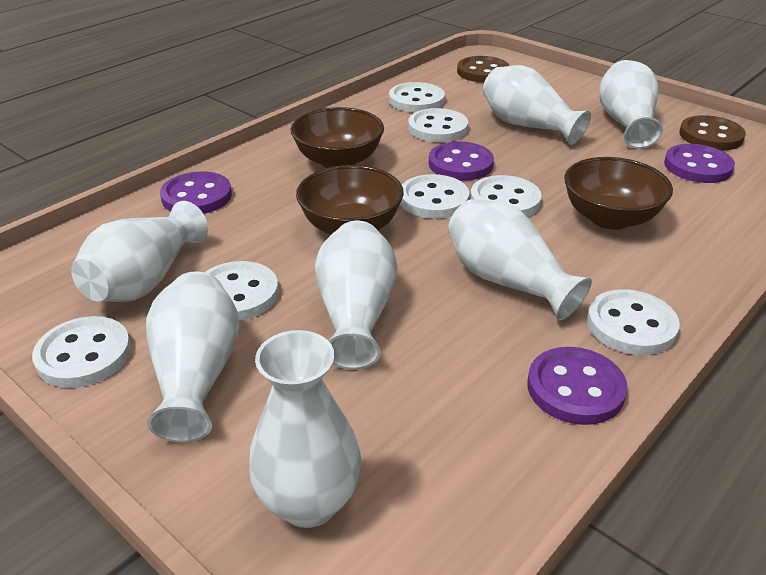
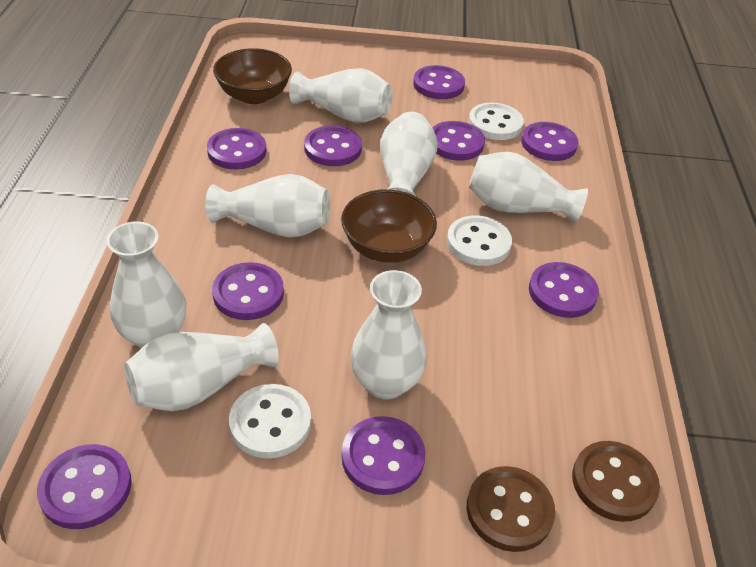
brown bowl: 3 -> 2
purple button: 4 -> 9
white button: 7 -> 3

